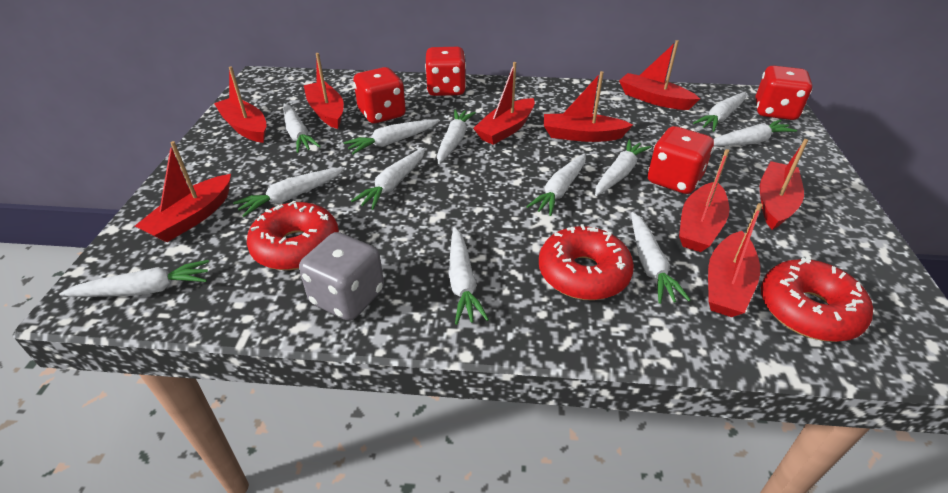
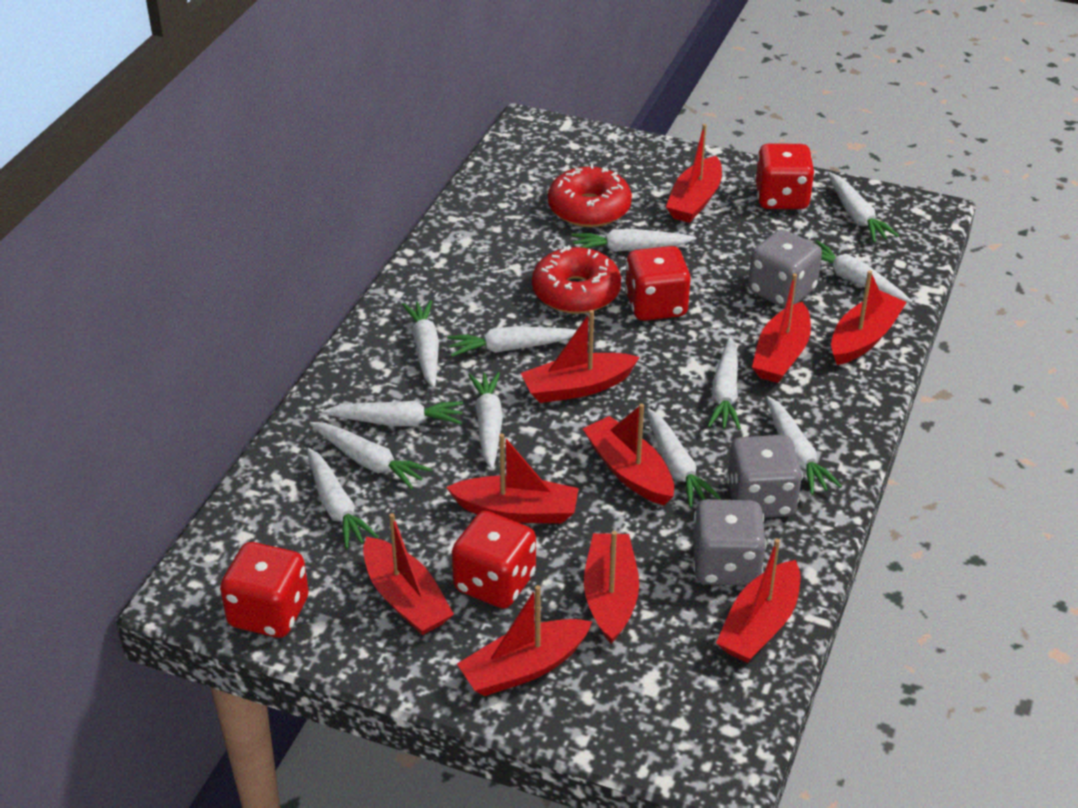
grey dice: 1 -> 3
red boat: 9 -> 10
red donut: 3 -> 2

